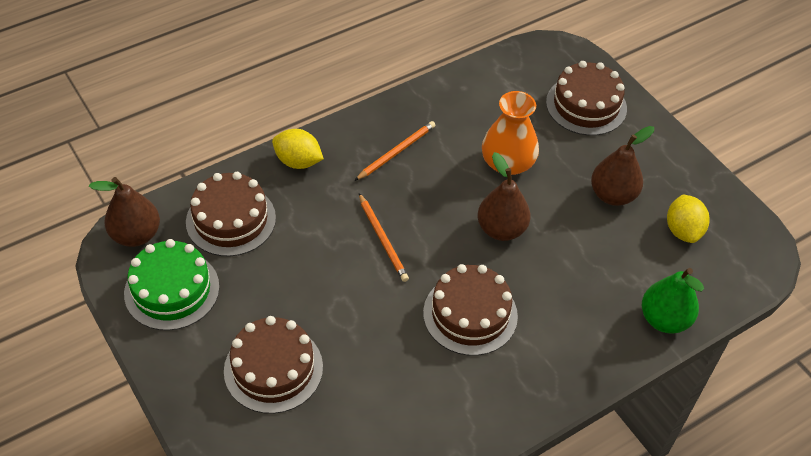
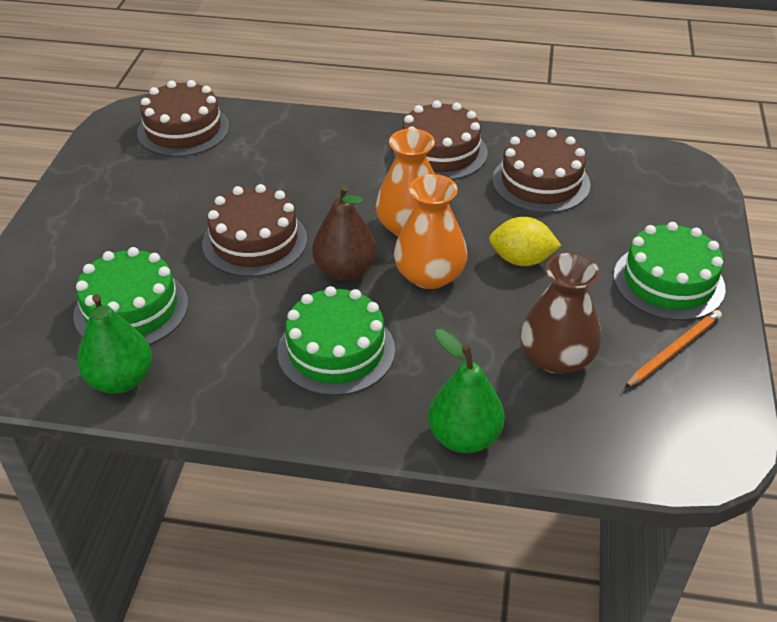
brown pear: 3 -> 1
brown vase: 0 -> 1
green cake: 1 -> 3
green pear: 1 -> 2
orange pencil: 2 -> 1
orange vase: 1 -> 2
yellow lemon: 2 -> 1

